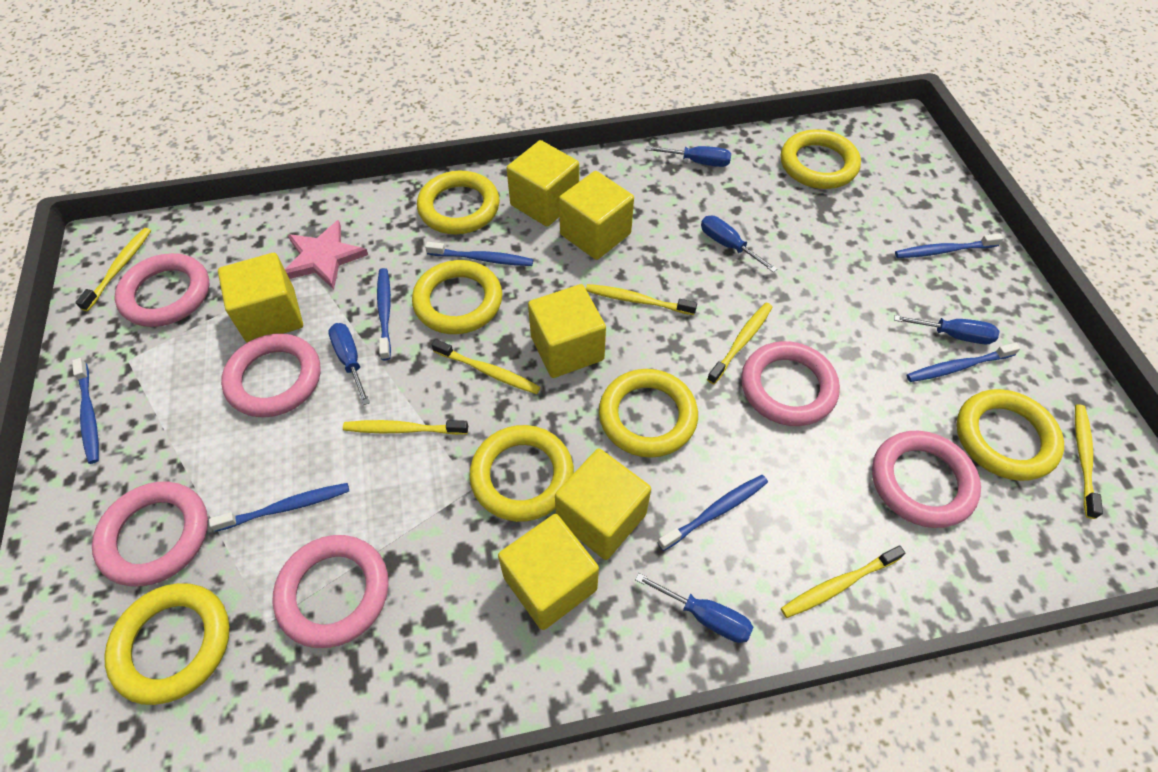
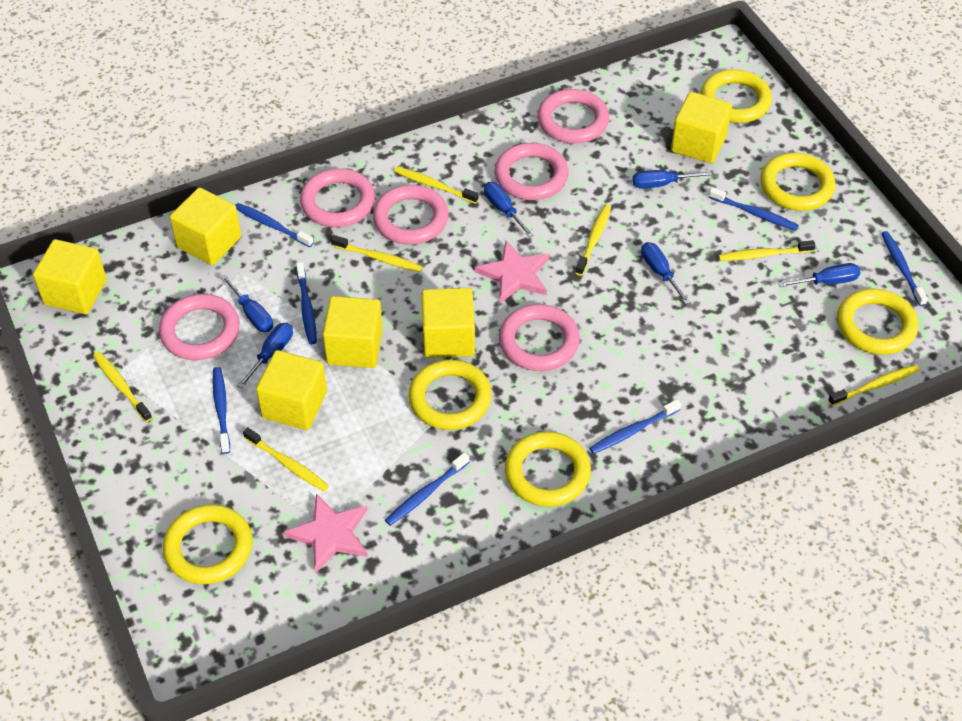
blue screwdriver: 5 -> 6
pink star: 1 -> 2
yellow ring: 7 -> 6

